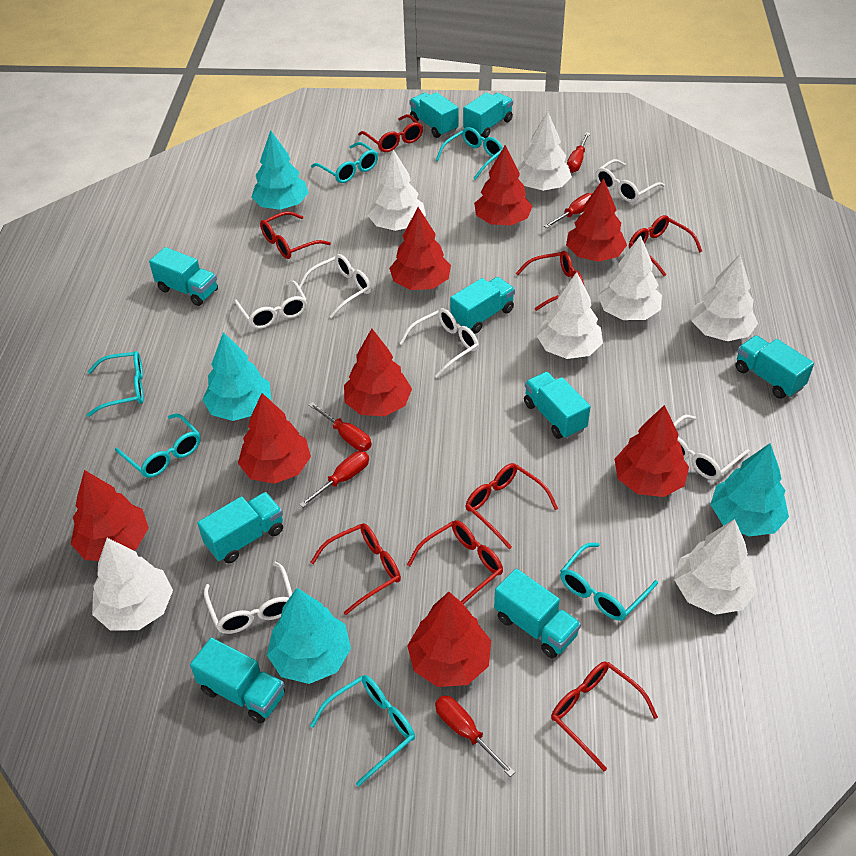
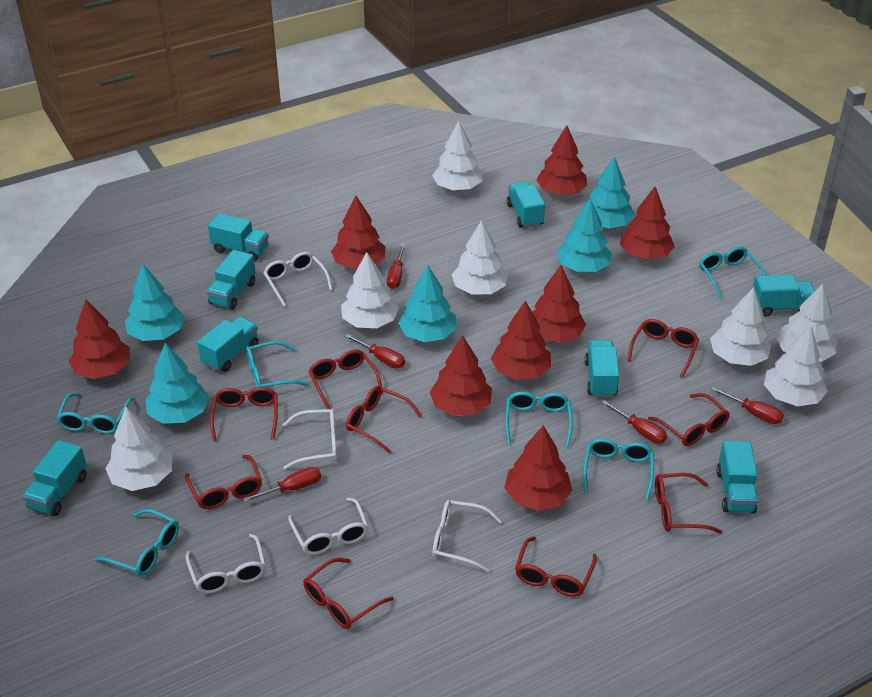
red glasses: 8 -> 9
turquoise tree: 4 -> 5
turquoise truck: 9 -> 8
white glasses: 6 -> 5

